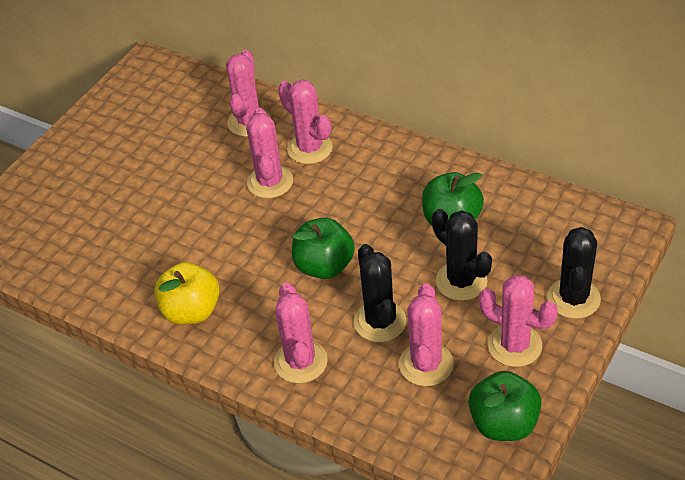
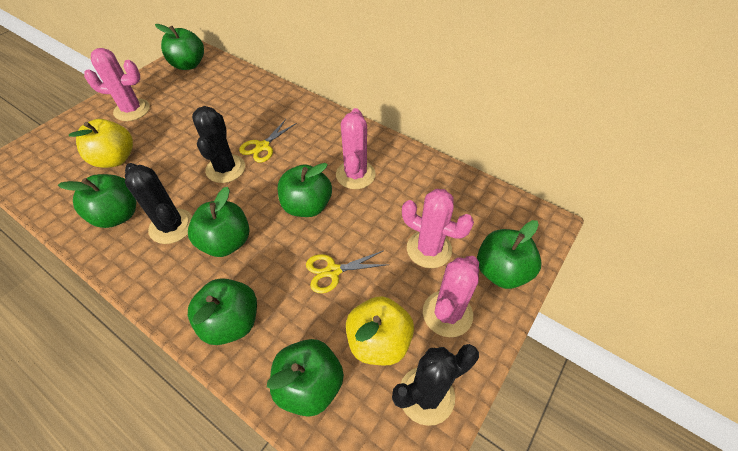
green apple: 3 -> 7
pink cactus: 6 -> 4
yellow apple: 1 -> 2
yellow scissors: 0 -> 2

